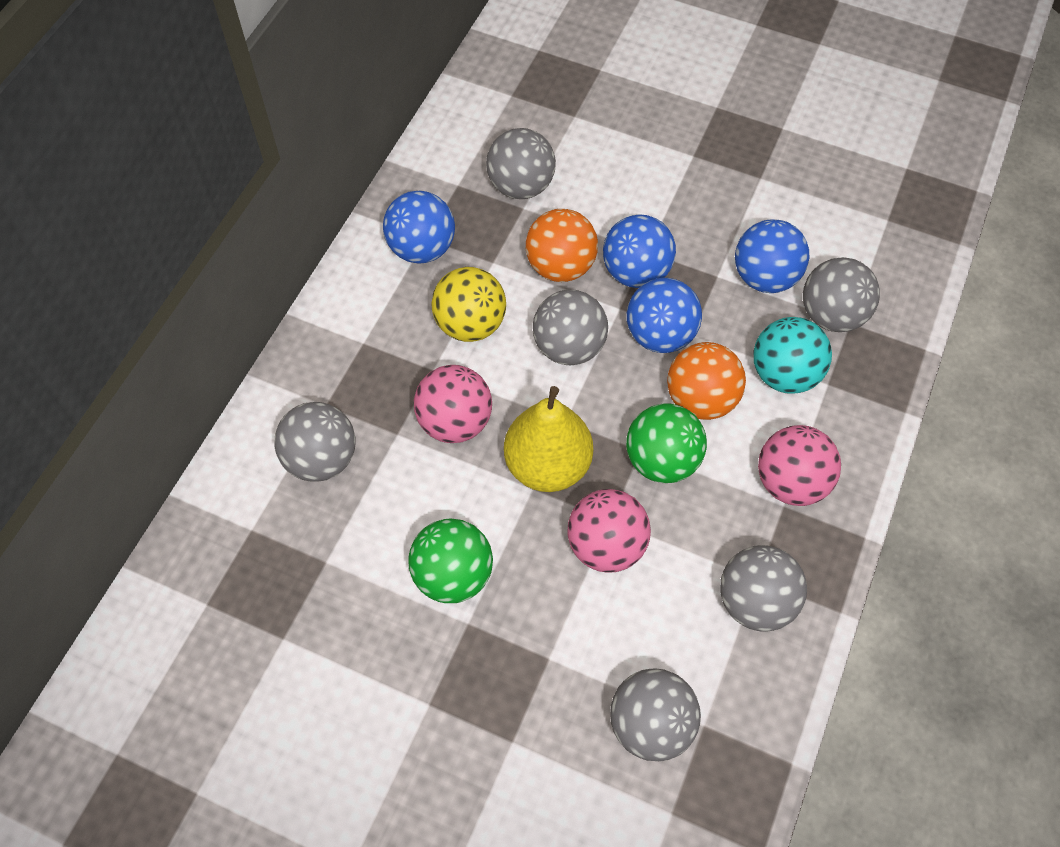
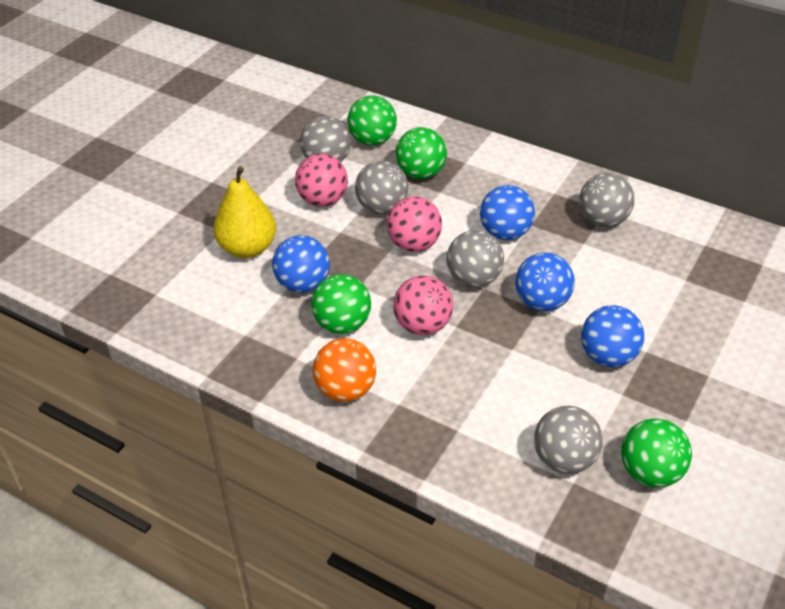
green ball: 2 -> 4
grey ball: 6 -> 5
orange ball: 2 -> 1
turquoise ball: 1 -> 0
yellow ball: 1 -> 0

